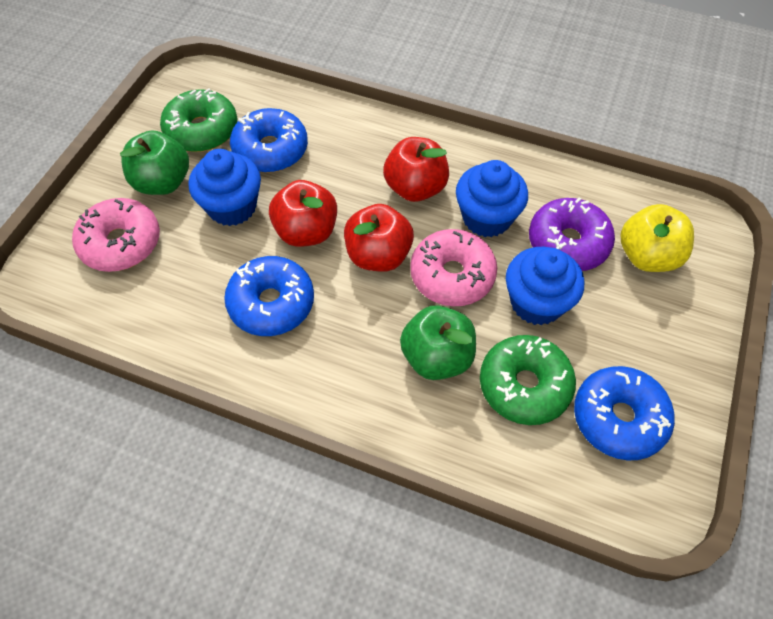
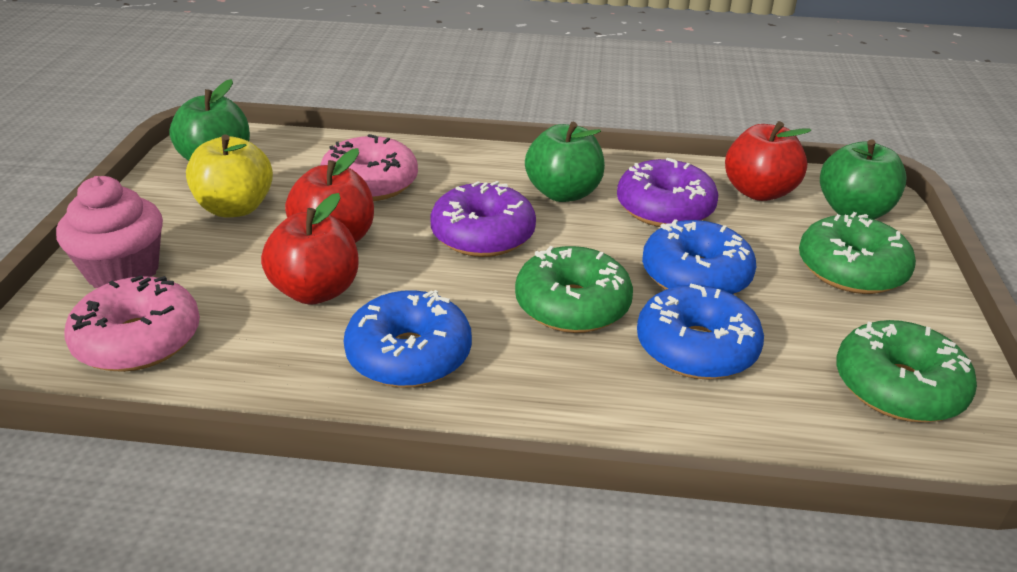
blue cupcake: 3 -> 0
green apple: 2 -> 3
green donut: 2 -> 3
pink cupcake: 0 -> 1
purple donut: 1 -> 2

